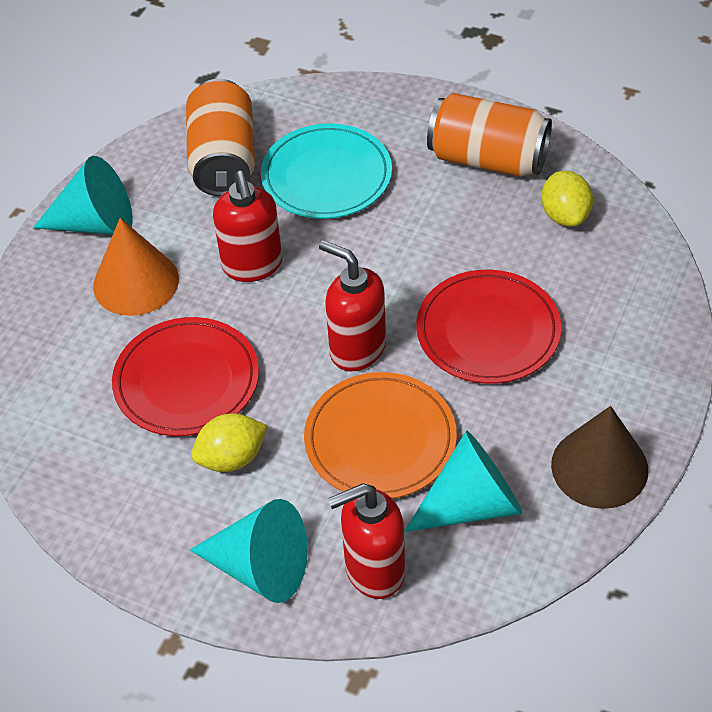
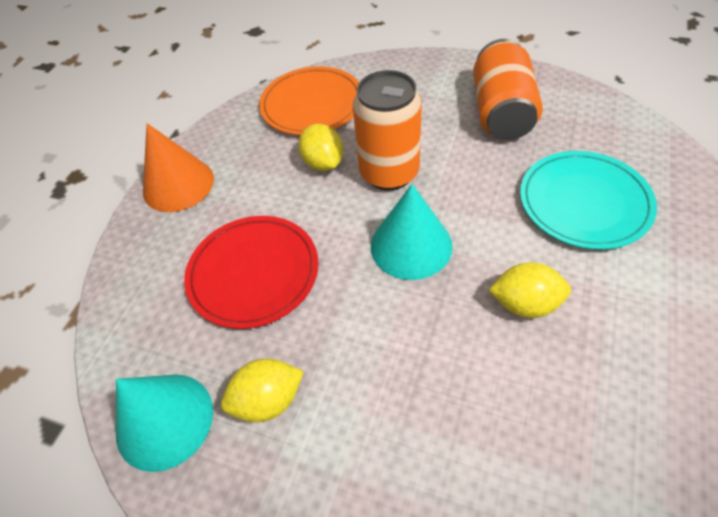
brown cone: 1 -> 0
red plate: 2 -> 1
red soap dispenser: 3 -> 0
turquoise cone: 3 -> 2
yellow lemon: 2 -> 3

